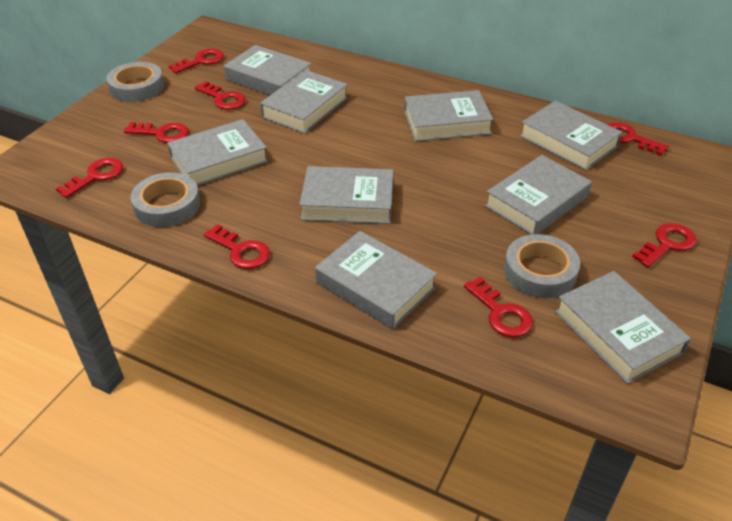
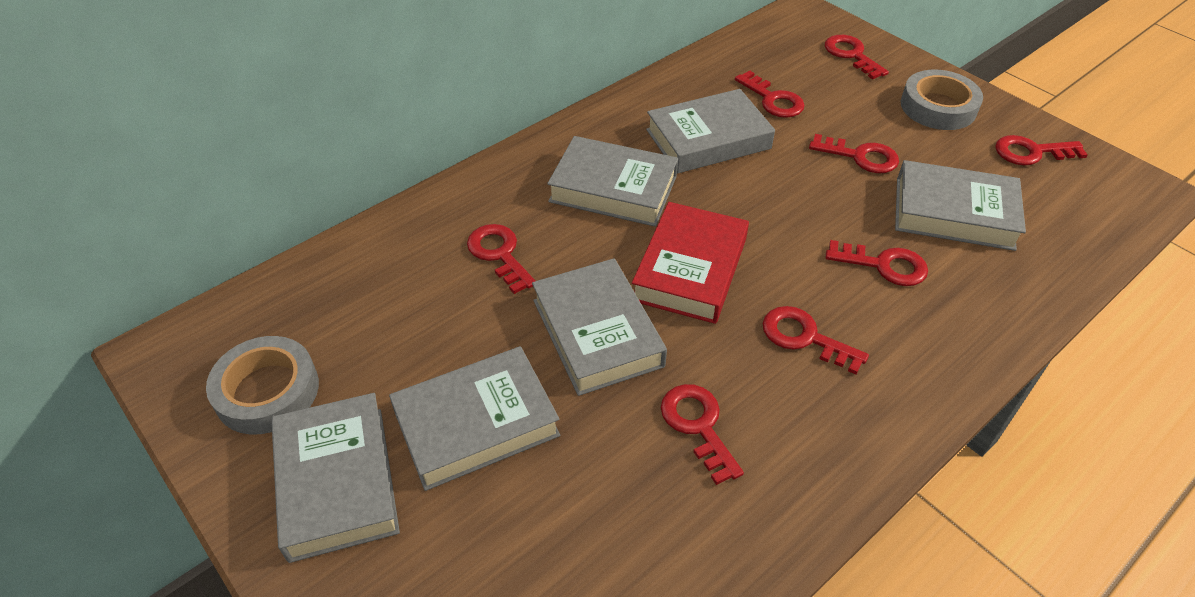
grey book: 9 -> 6
grey tape: 3 -> 2
red book: 0 -> 1

